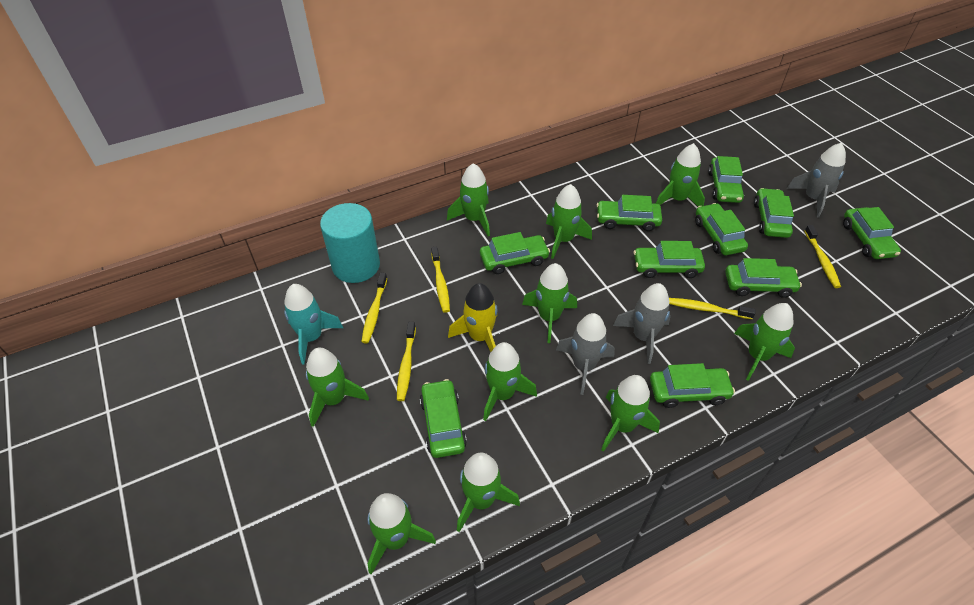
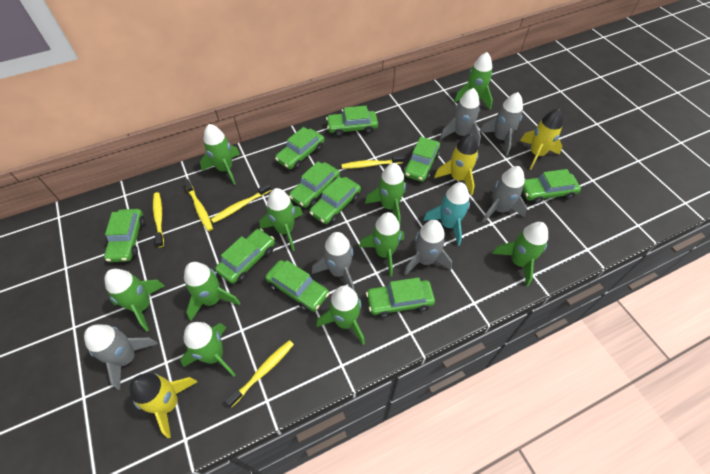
grey rocket: 3 -> 6
turquoise cylinder: 1 -> 0
yellow rocket: 1 -> 3

